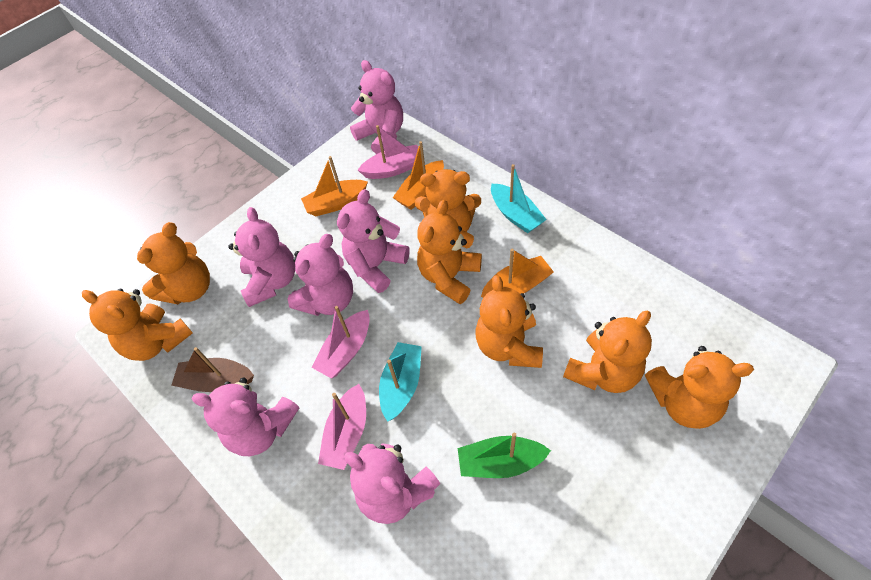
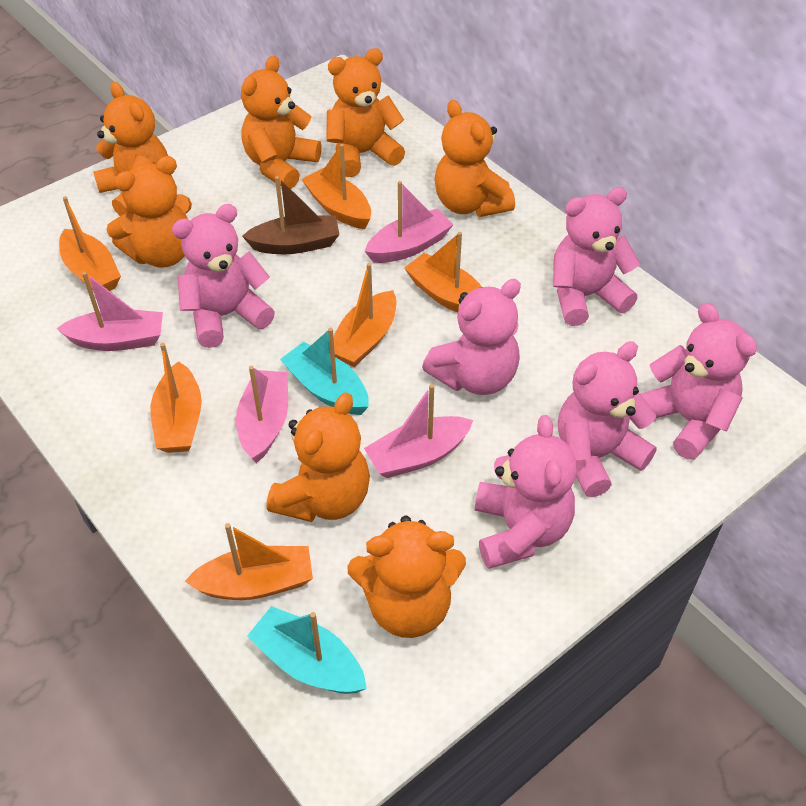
green boat: 1 -> 0
orange boat: 3 -> 6
pink boat: 3 -> 4

